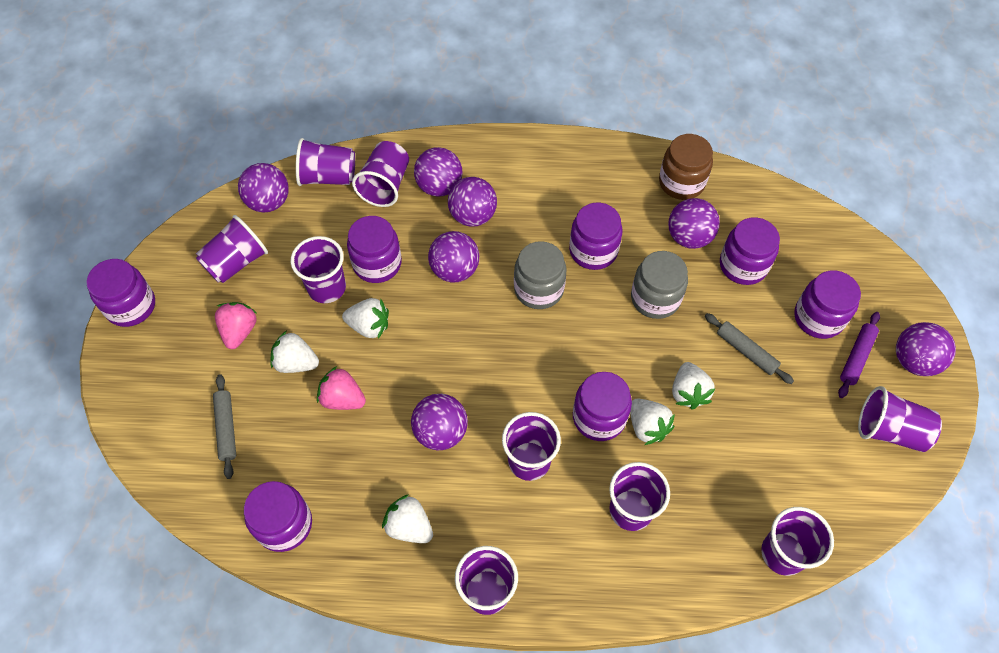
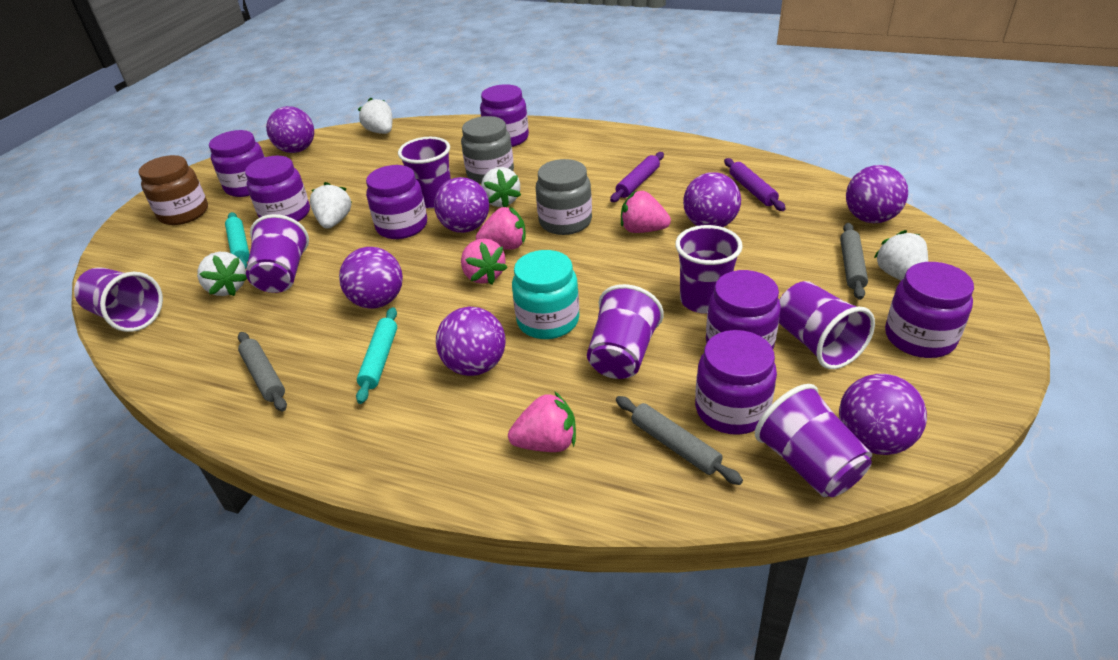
grey rolling pin: 2 -> 3
pink strawberry: 2 -> 4
purple cup: 9 -> 7
purple rolling pin: 1 -> 2
turquoise jar: 0 -> 1
turquoise rolling pin: 0 -> 2

